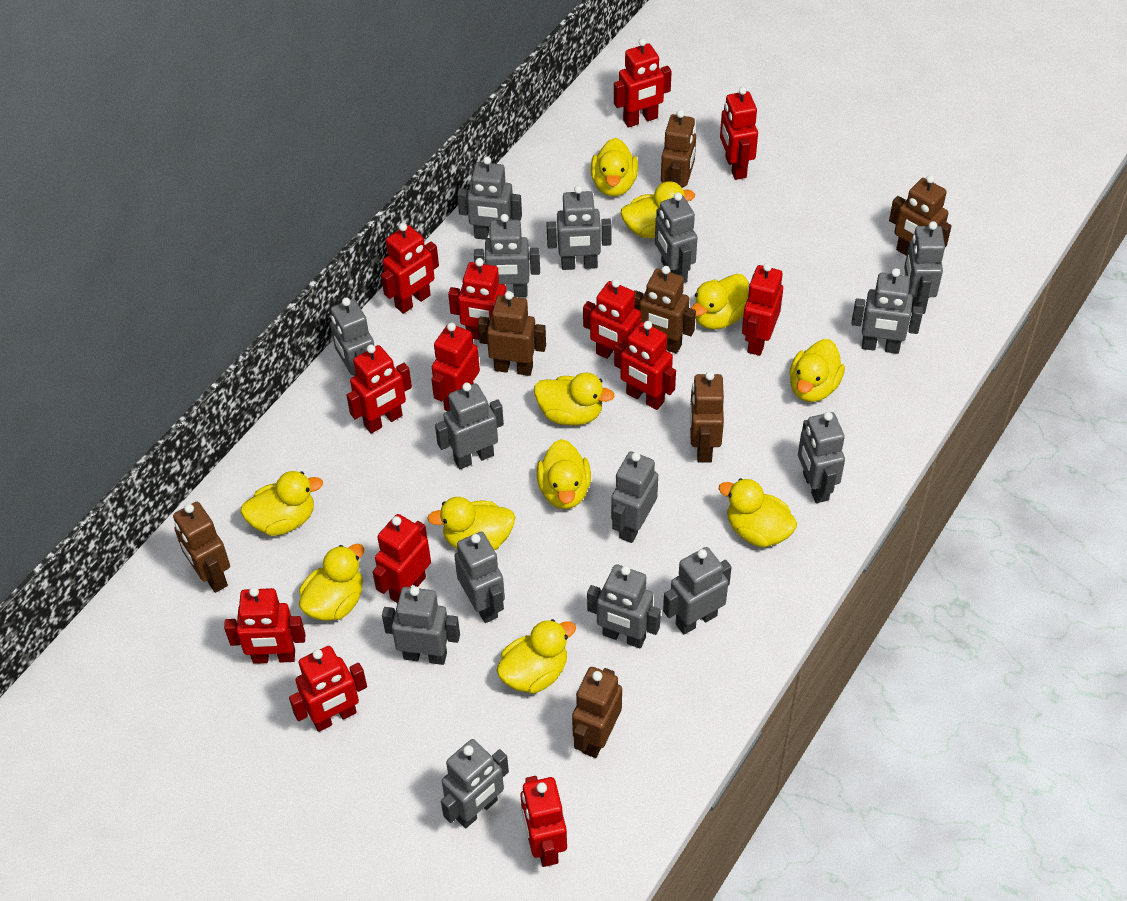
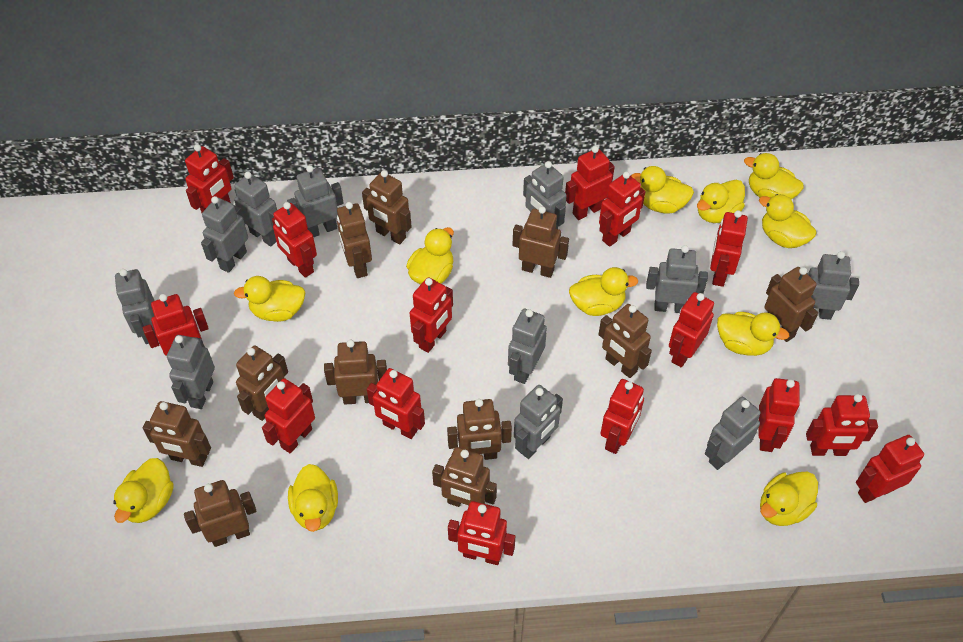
brown robot: 7 -> 11
grey robot: 15 -> 11
red robot: 13 -> 15

